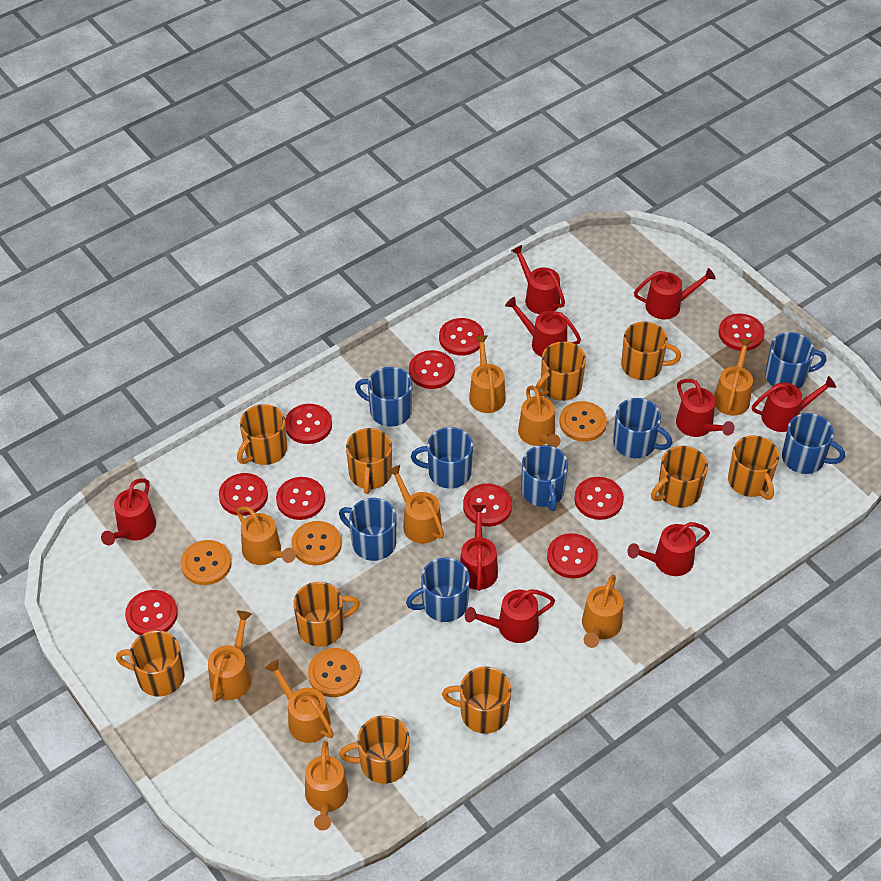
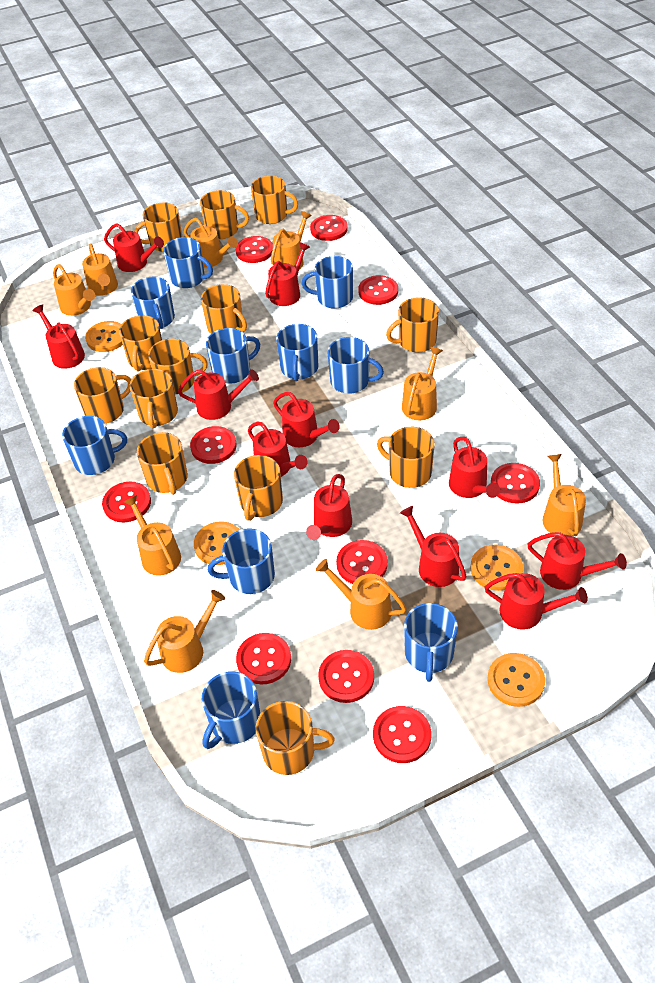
blue mug: 8 -> 10
orange mug: 10 -> 13
red watering can: 9 -> 11

